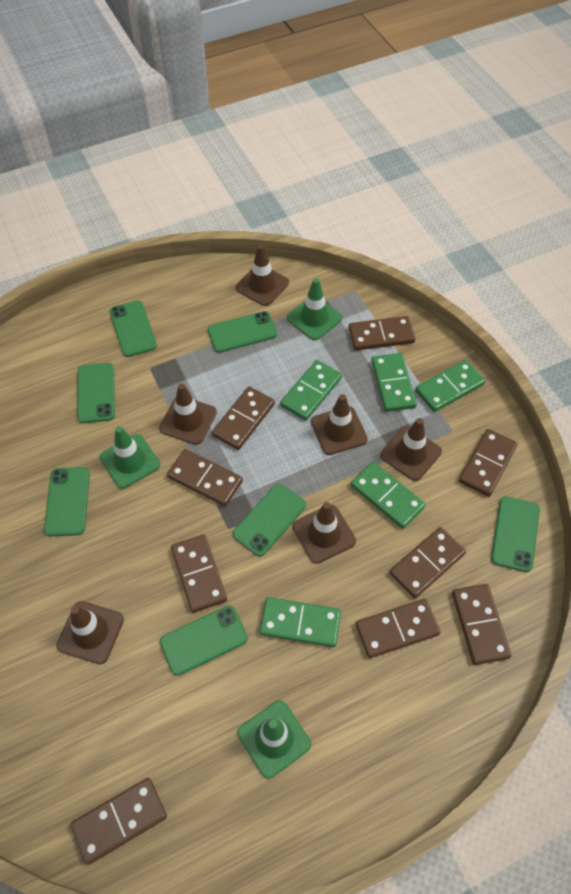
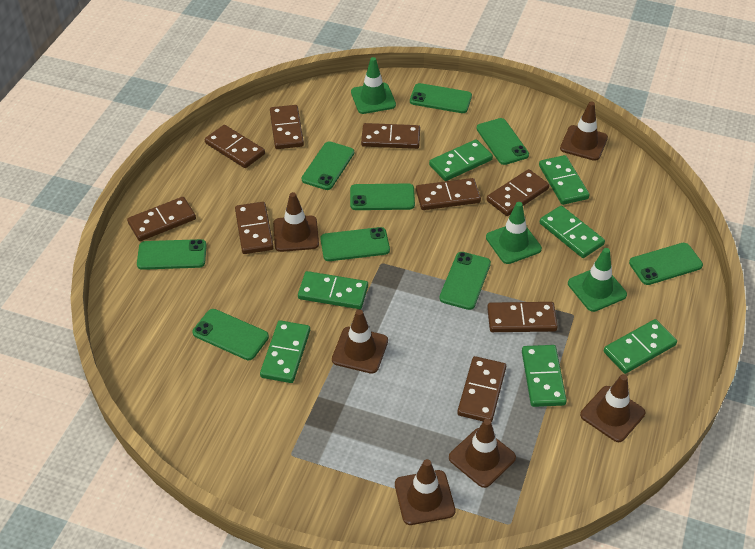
green domino: 5 -> 7
green phone: 7 -> 9

